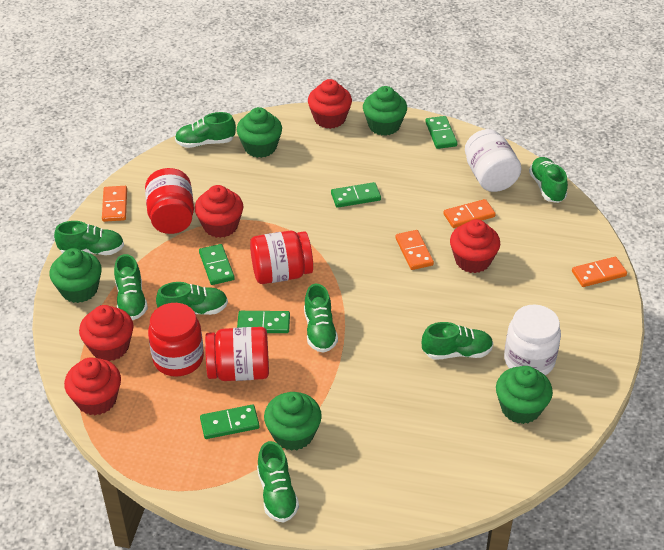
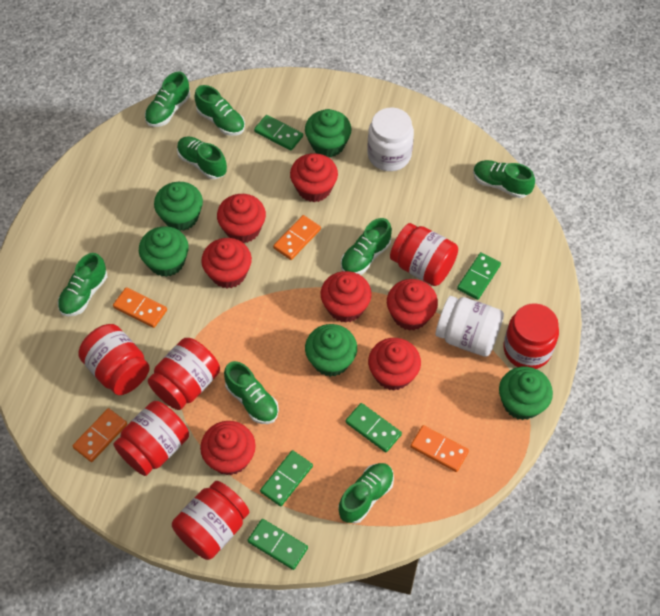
red cupcake: 5 -> 7
red jar: 4 -> 6

